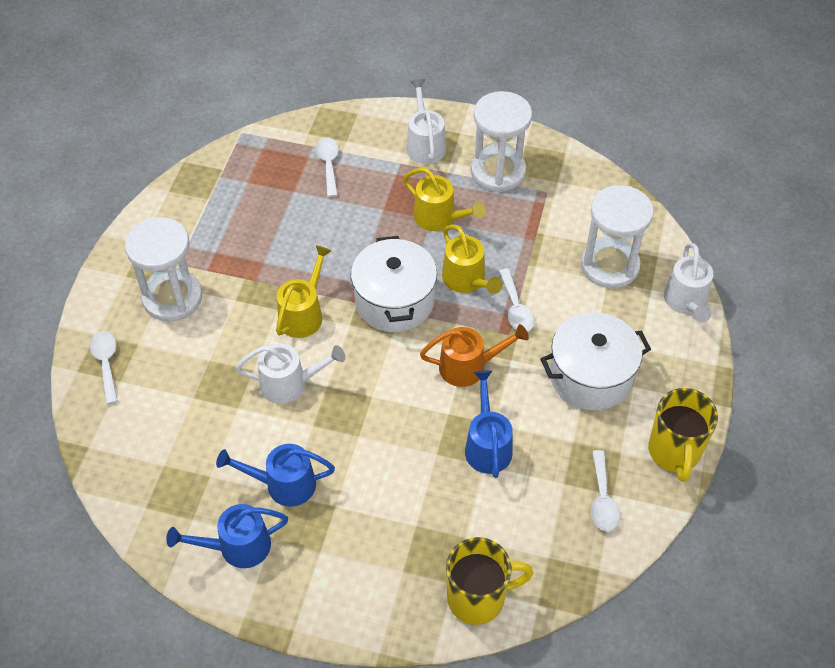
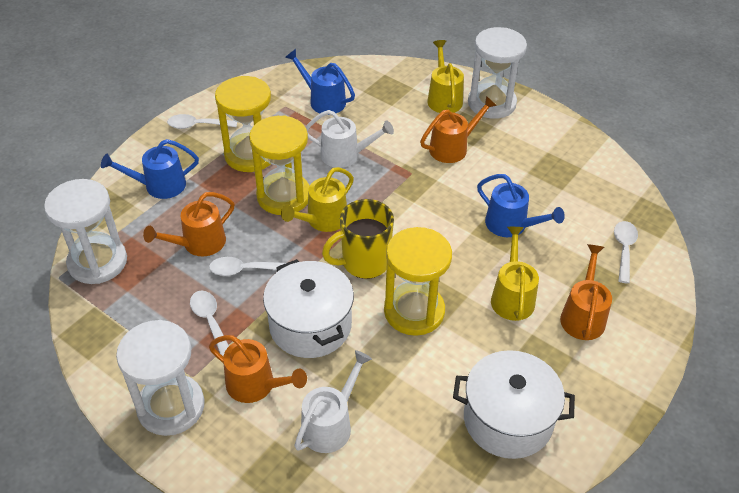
orange watering can: 1 -> 4
white watering can: 3 -> 2
yellow hourglass: 0 -> 3
yellow mug: 2 -> 1

